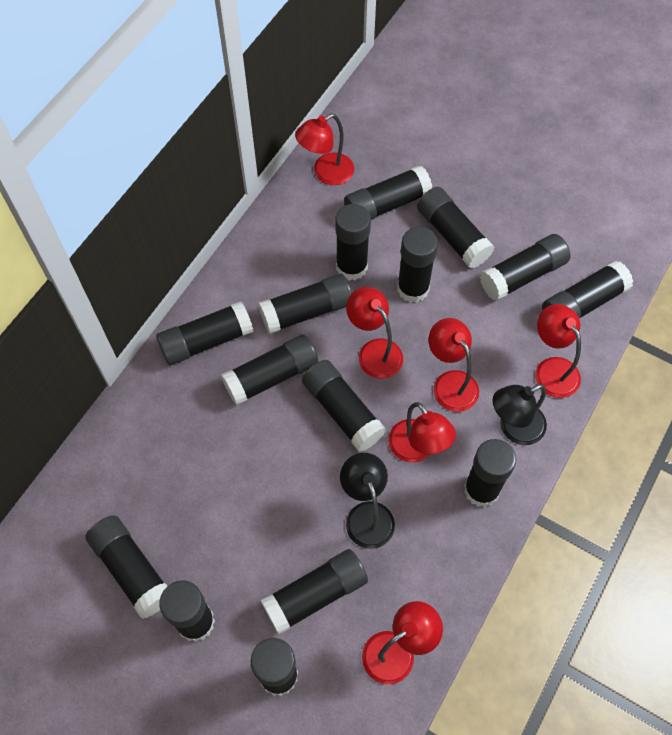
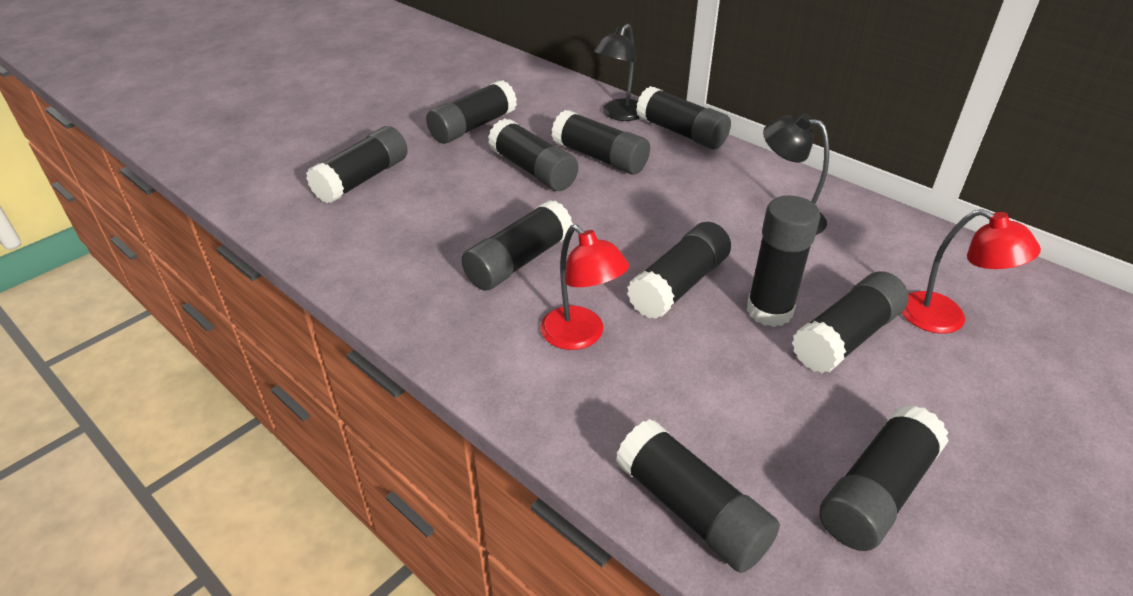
black glue stick: 15 -> 11
red lamp: 6 -> 2

